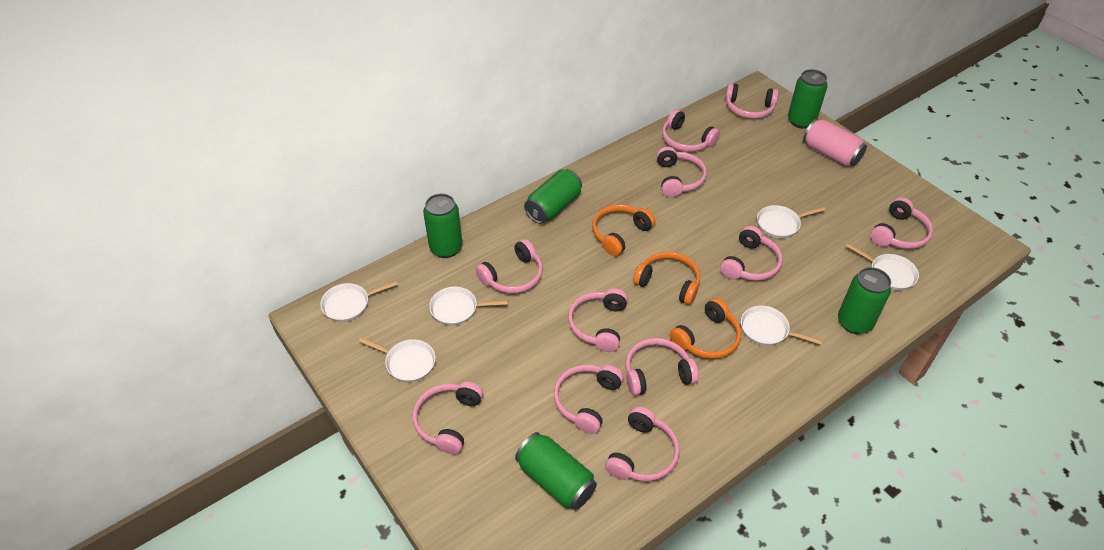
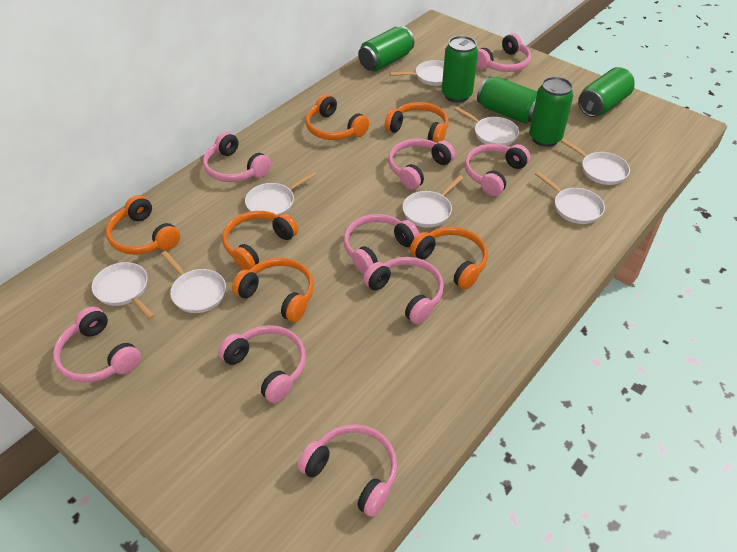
orange headphones: 3 -> 6
pink can: 1 -> 0
pink headphones: 11 -> 9
white pan: 6 -> 8

